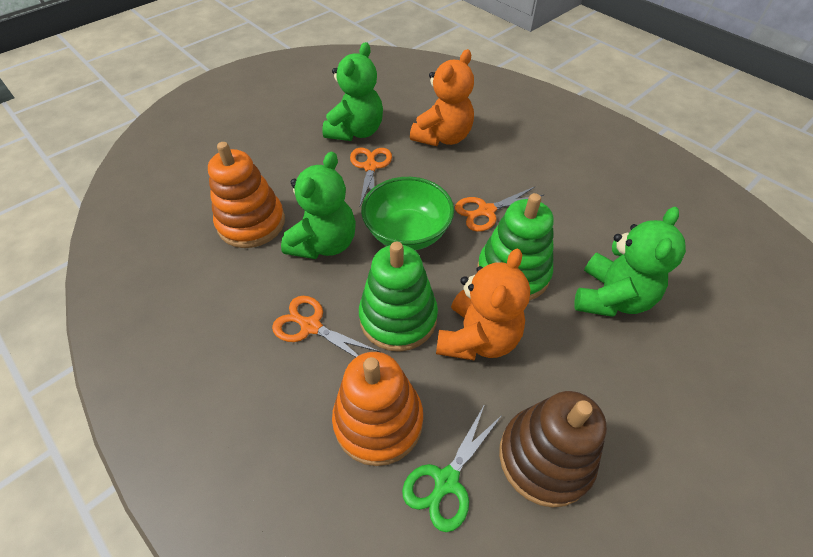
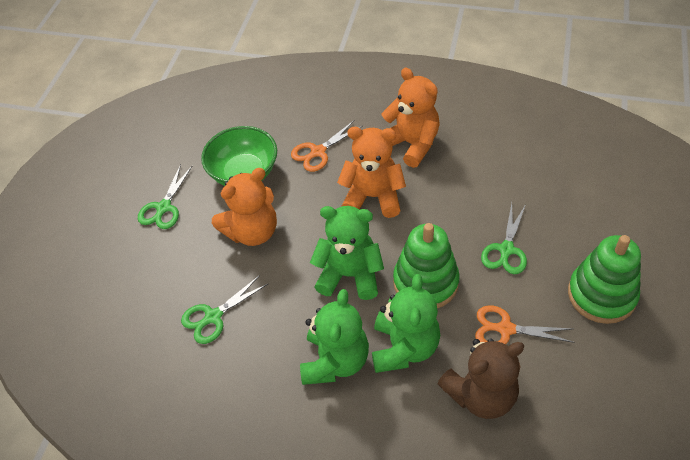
brown stacking toy: 1 -> 0
brown teddy bear: 0 -> 1
green scissors: 1 -> 3
orange scissors: 3 -> 2
orange stacking toy: 2 -> 0
orange teddy bear: 2 -> 3

